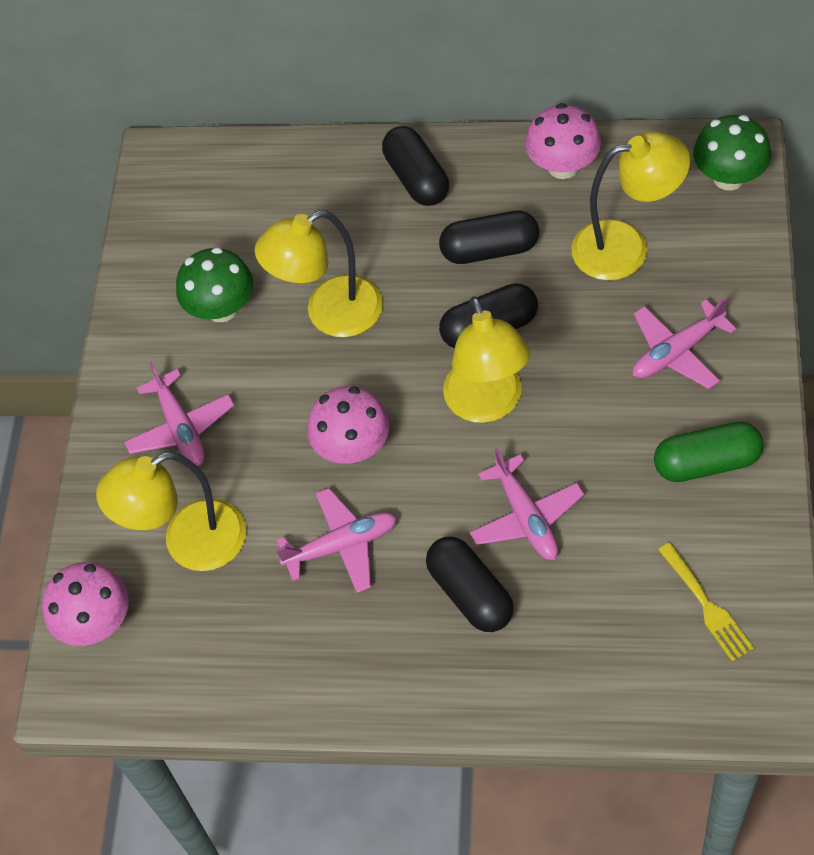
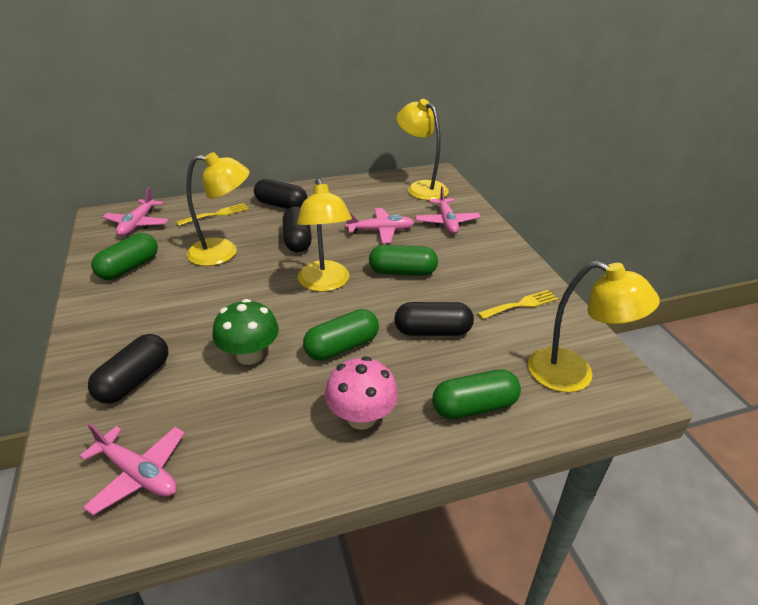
green capsule: 1 -> 4
green mushroom: 2 -> 1
pink mushroom: 3 -> 1
yellow fork: 1 -> 2

